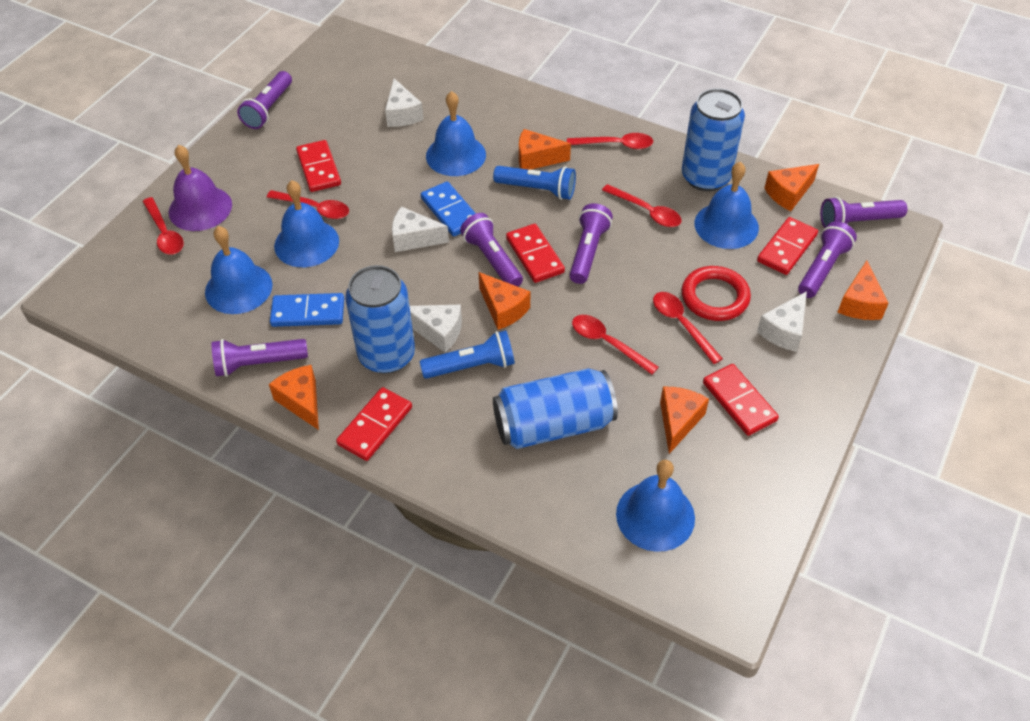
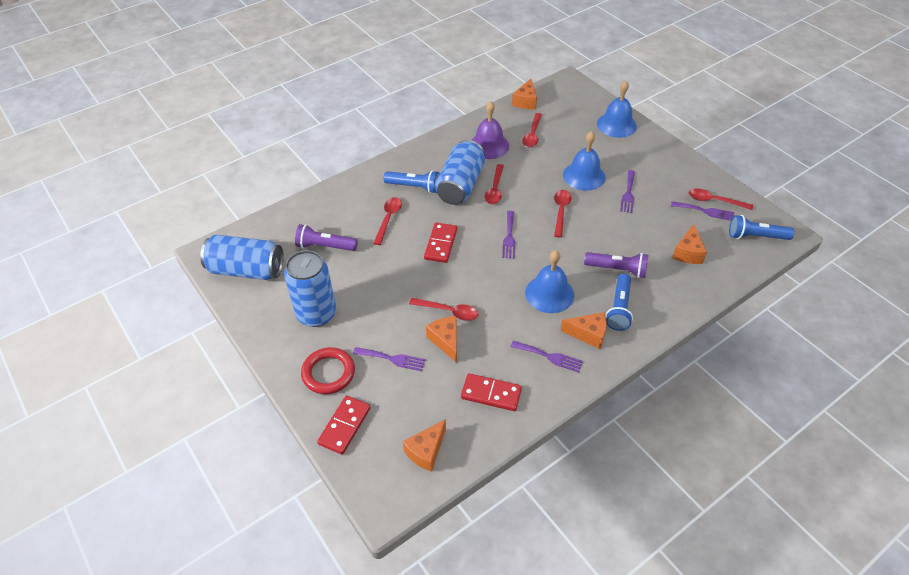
blue bell: 5 -> 3
blue domino: 2 -> 0
blue flashlight: 2 -> 3
orange cheese: 6 -> 5
purple flashlight: 6 -> 2
purple fork: 0 -> 5
red domino: 5 -> 3
white cheese: 4 -> 0

